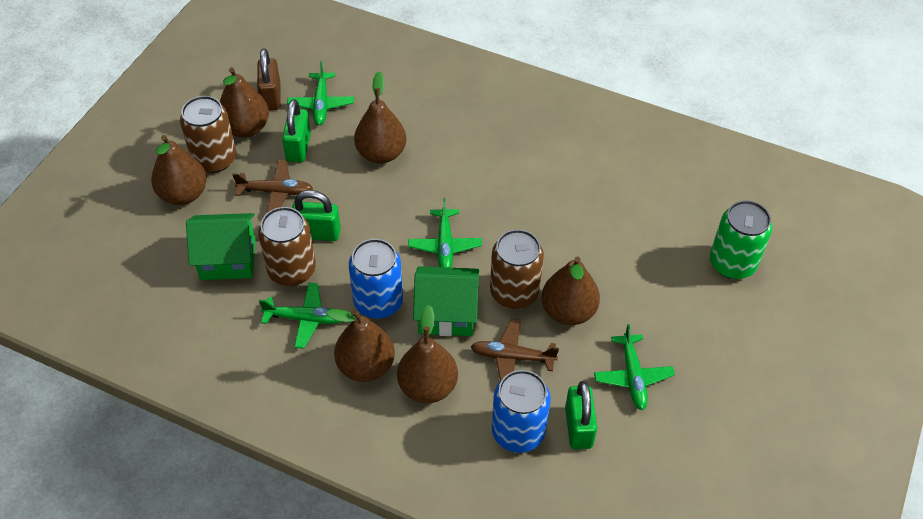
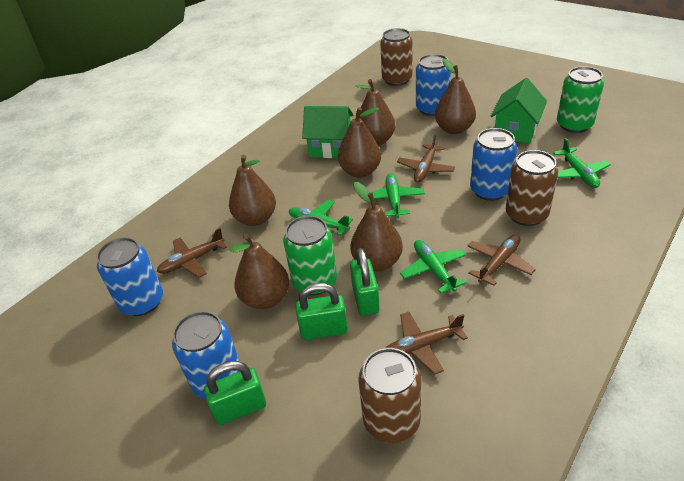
blue can: 2 -> 4
brown padlock: 1 -> 0
brown plane: 2 -> 4
green can: 1 -> 2

